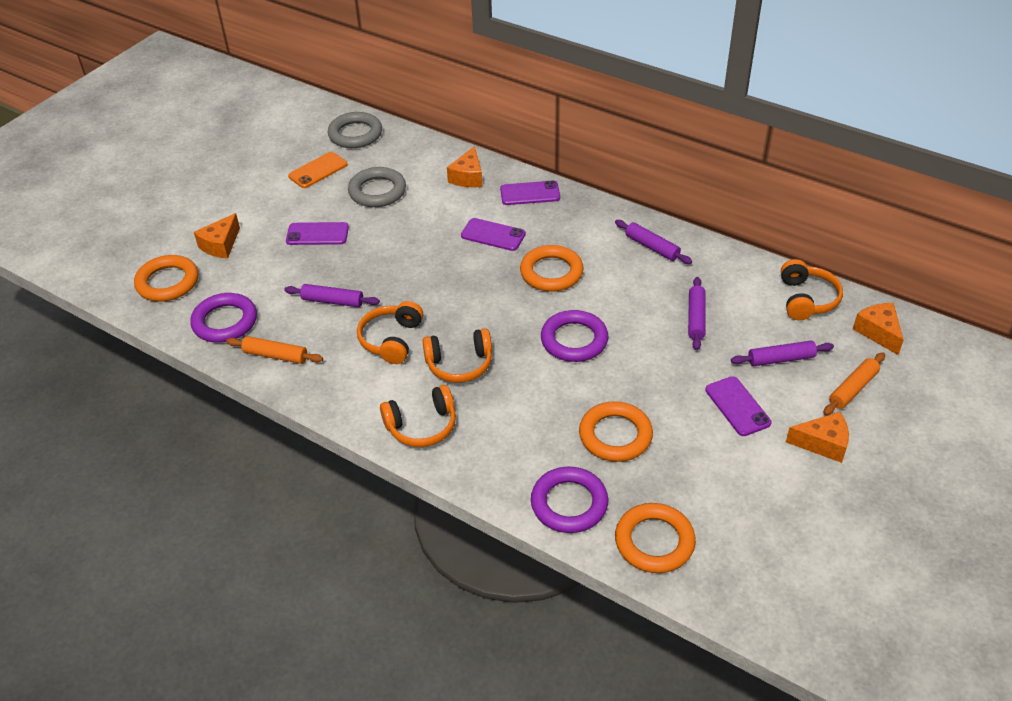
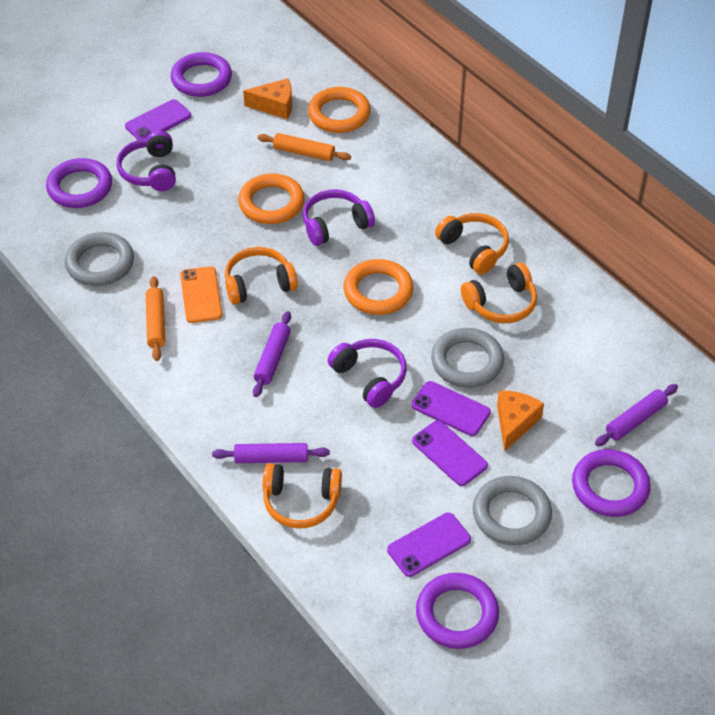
grey ring: 2 -> 3
orange cheese: 4 -> 2
orange ring: 4 -> 3
purple headphones: 0 -> 3
purple ring: 3 -> 4
purple rolling pin: 4 -> 3

